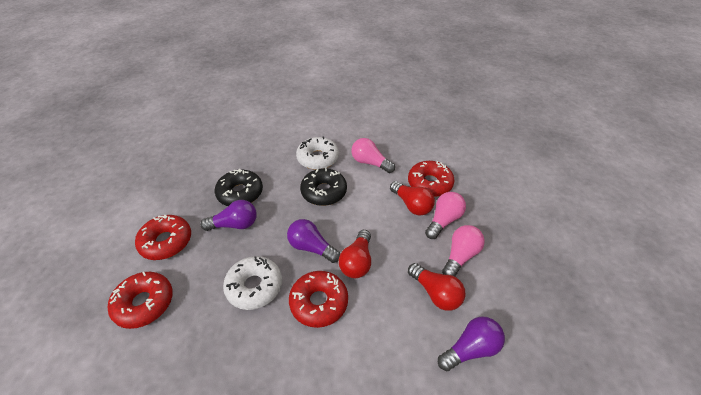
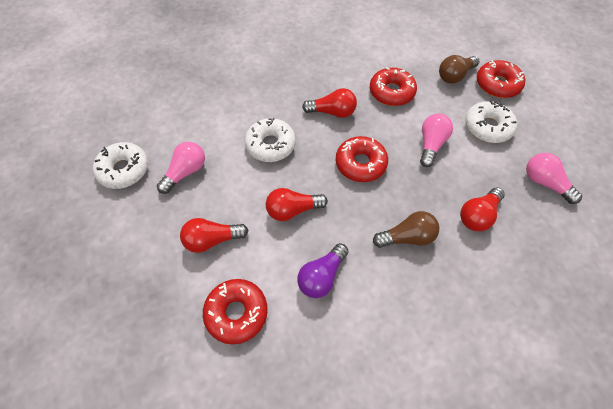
black donut: 2 -> 0
brown light bulb: 0 -> 2
purple light bulb: 3 -> 1
red light bulb: 3 -> 4
white donut: 2 -> 3

